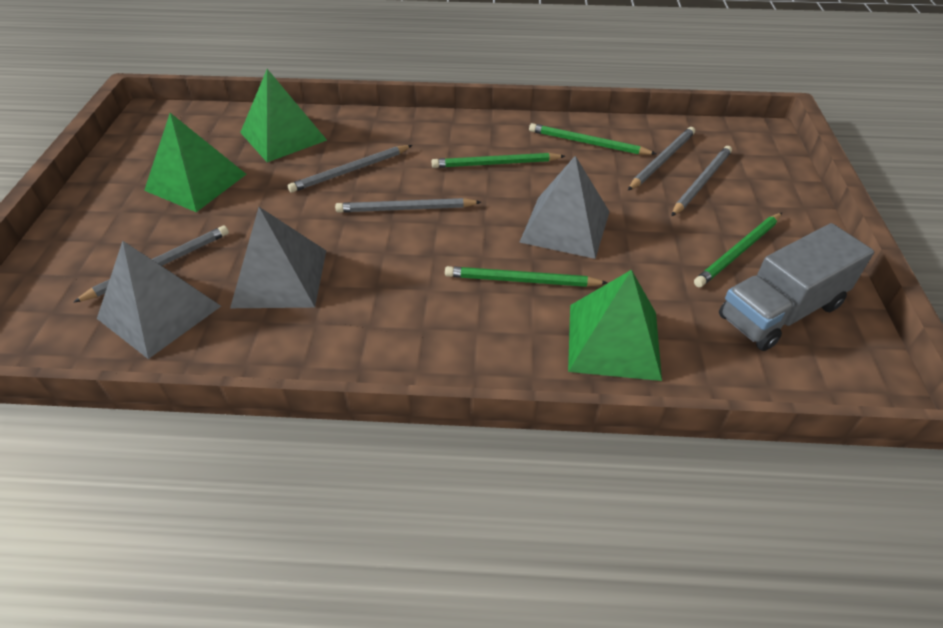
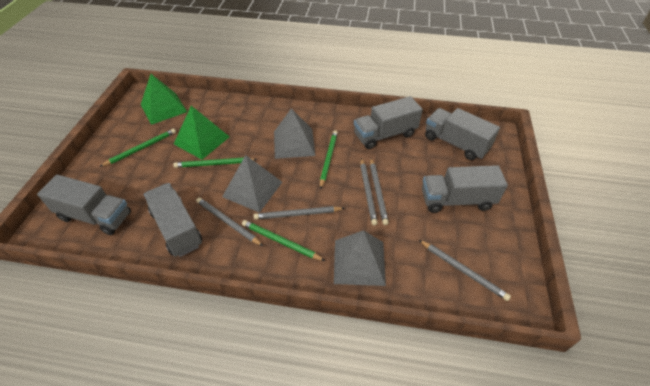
green pyramid: 3 -> 2
grey truck: 1 -> 5

